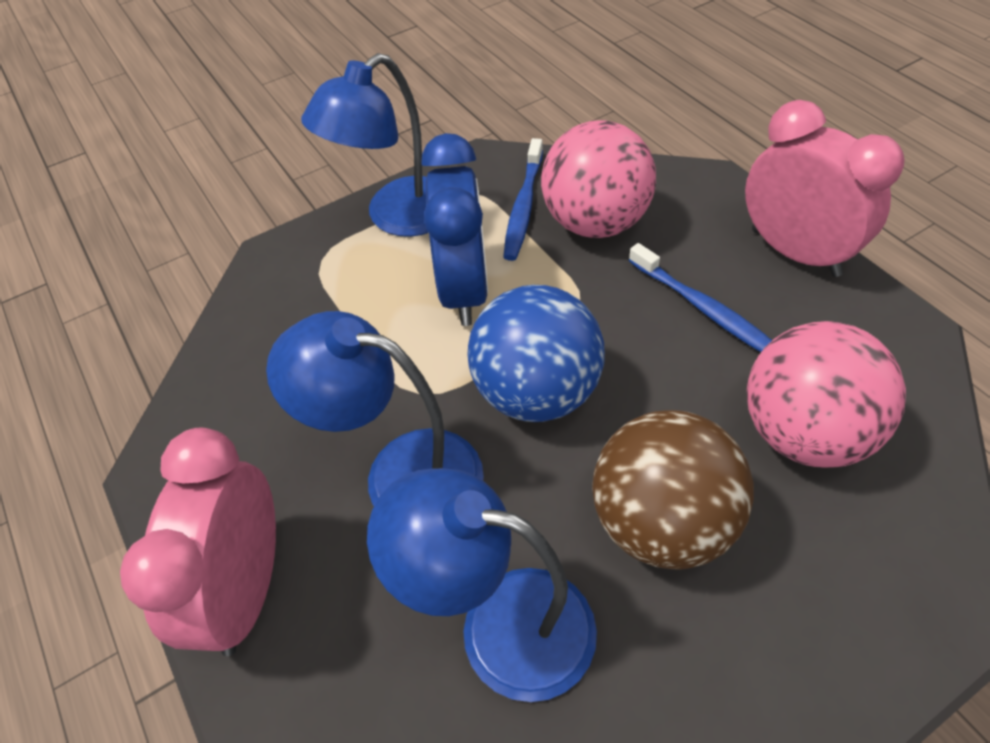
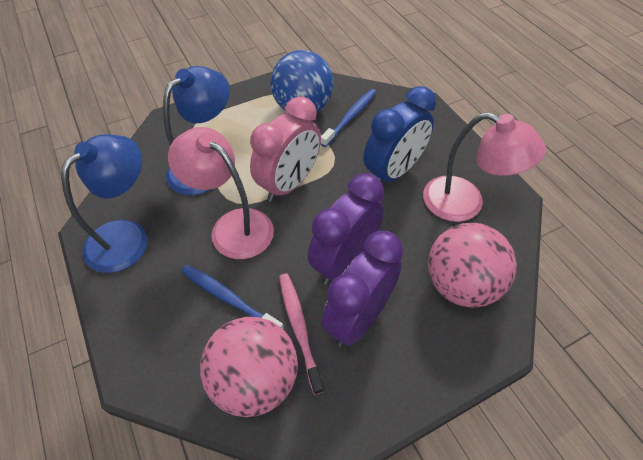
blue lamp: 3 -> 2
brown ball: 1 -> 0
pink clock: 2 -> 1
pink lamp: 0 -> 2
pink toothbrush: 0 -> 1
purple clock: 0 -> 2

